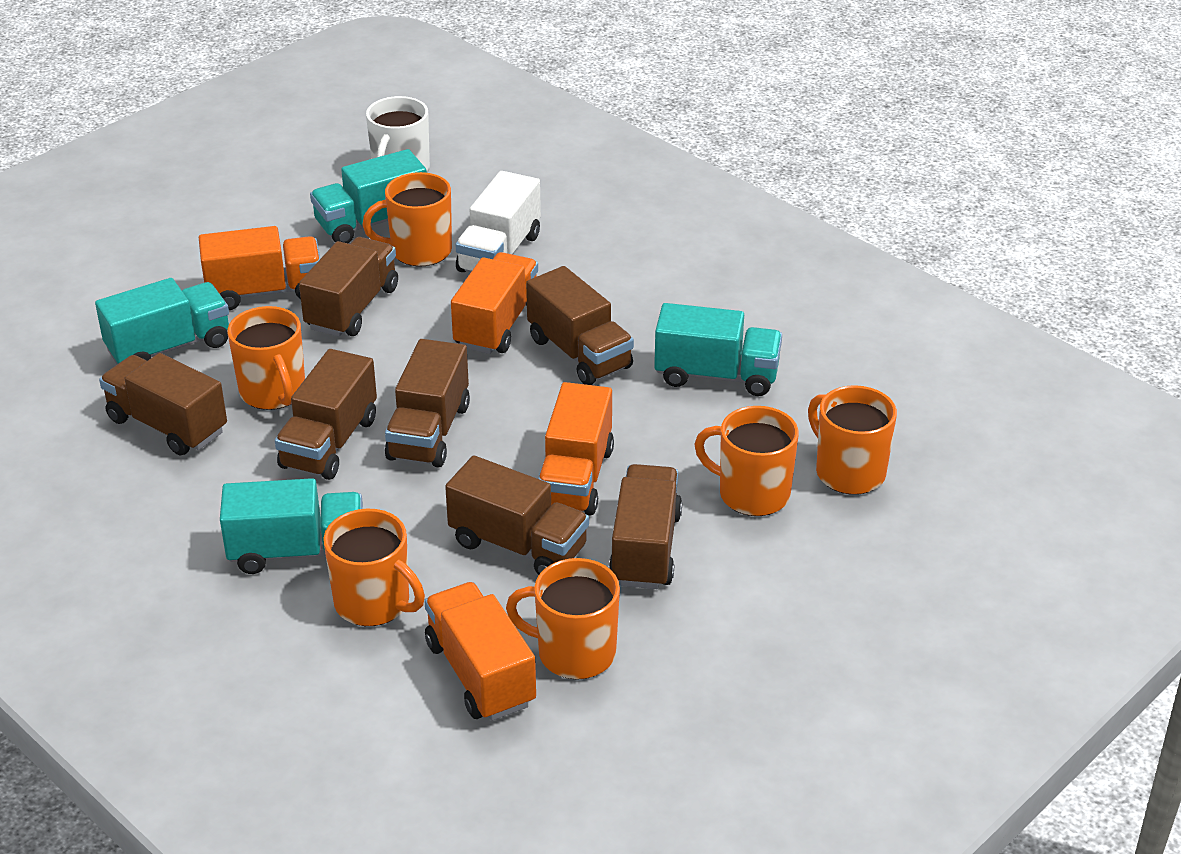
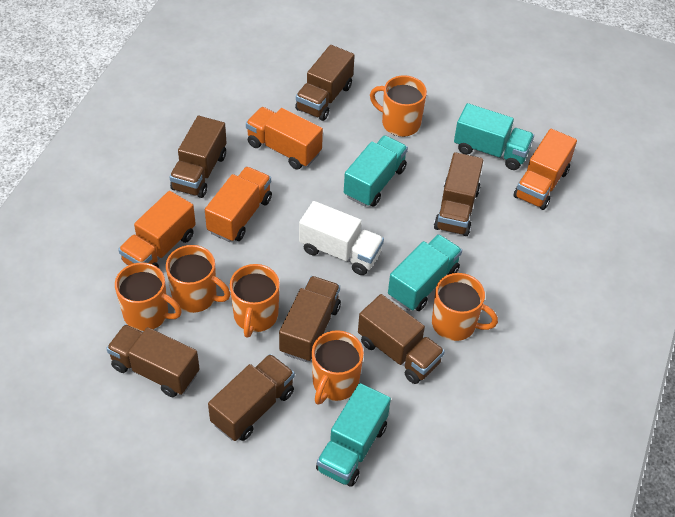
white mug: 1 -> 0

